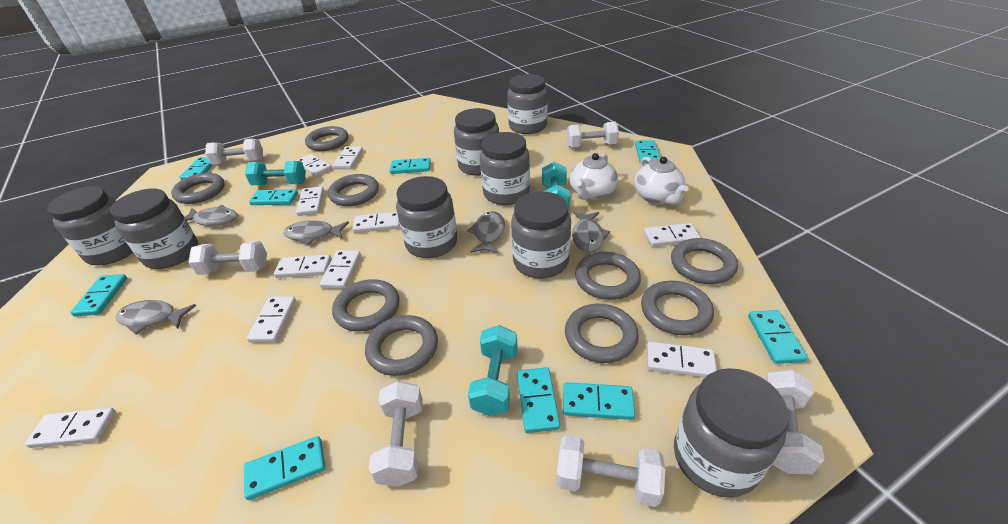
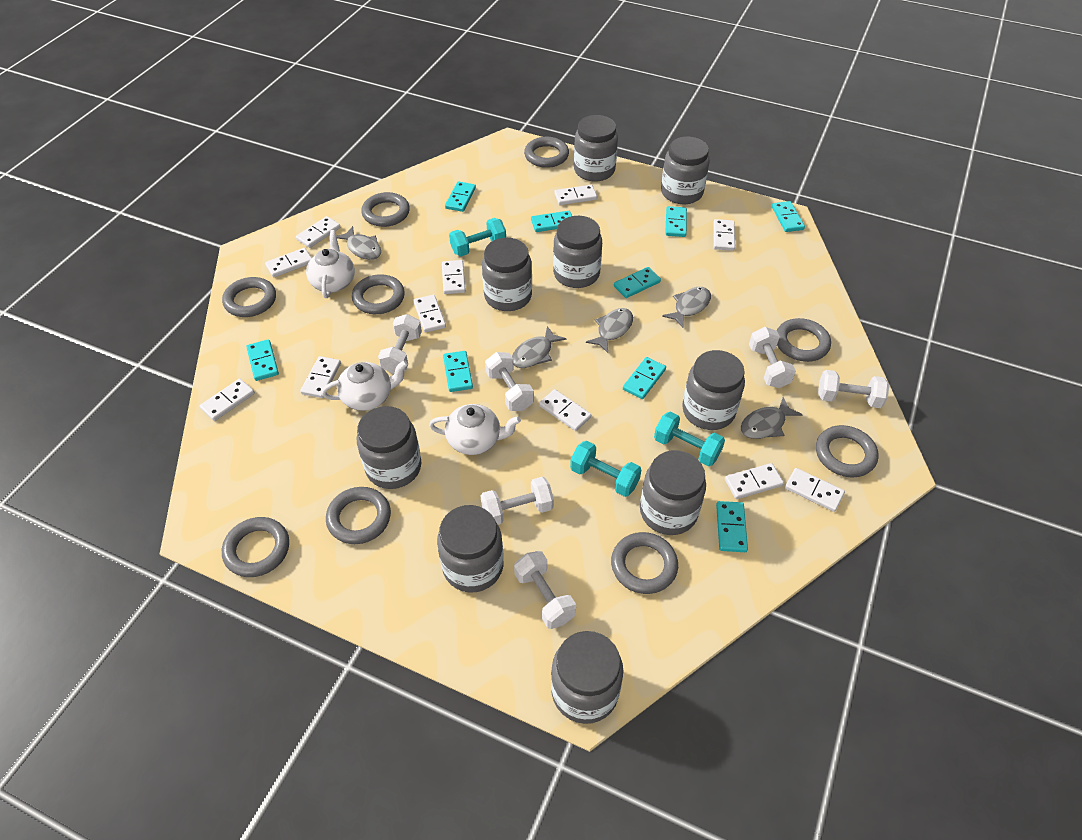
grey jar: 8 -> 9
white domino: 10 -> 11
white teapot: 2 -> 3

